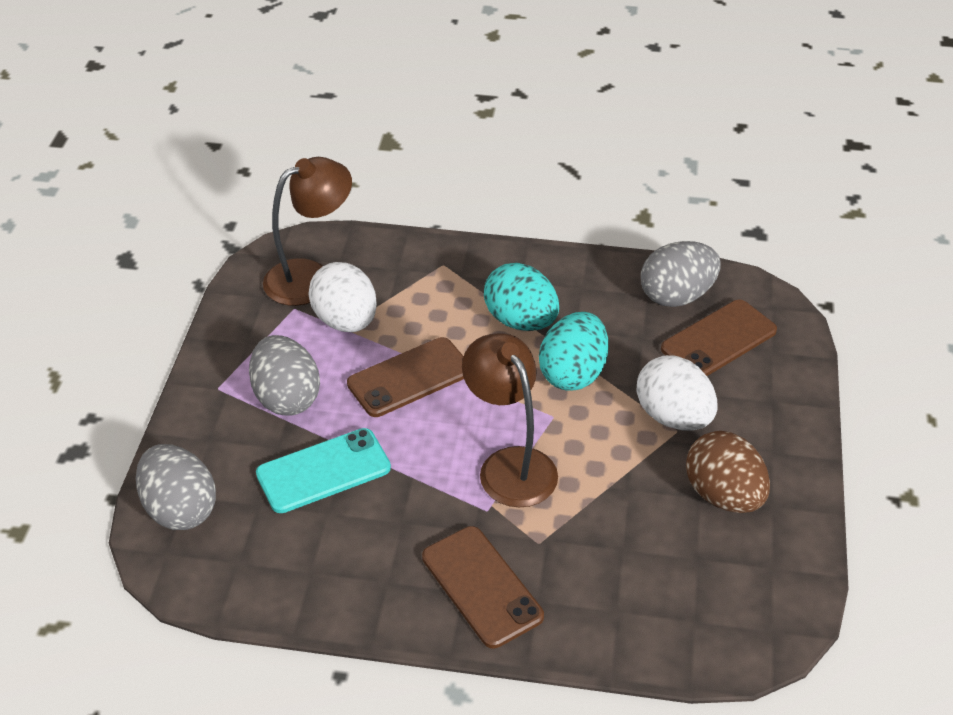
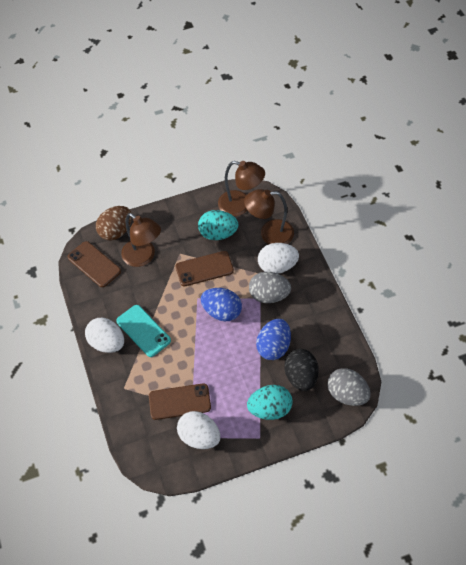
black egg: 0 -> 1
blue egg: 0 -> 2
brown lamp: 2 -> 3
grey egg: 3 -> 2
white egg: 2 -> 3

